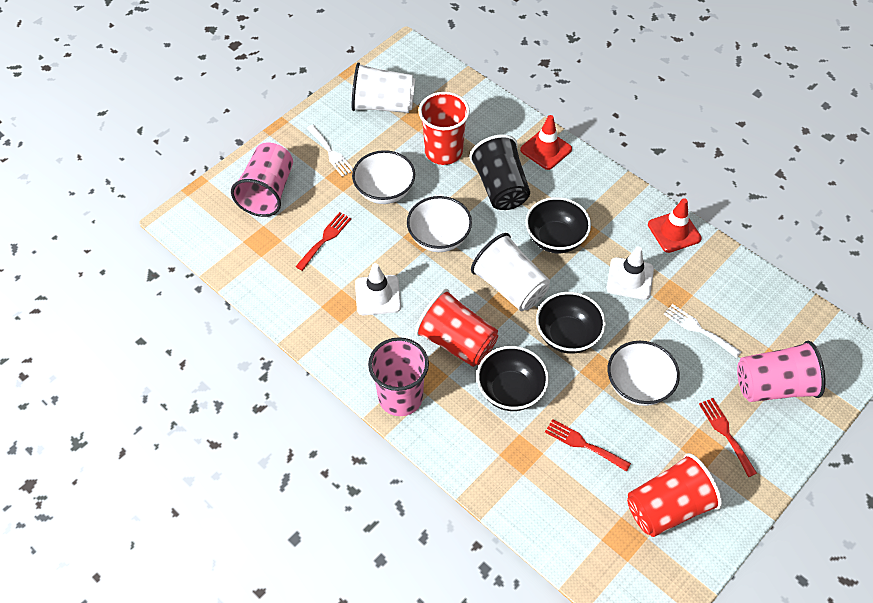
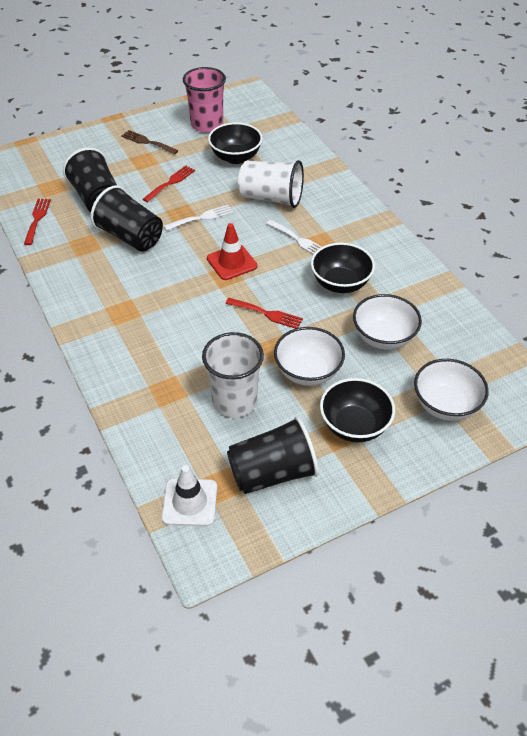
black cup: 1 -> 3
brown fork: 0 -> 1
pink cup: 3 -> 1
red cup: 3 -> 0
red traffic cone: 2 -> 1
white traffic cone: 2 -> 1

